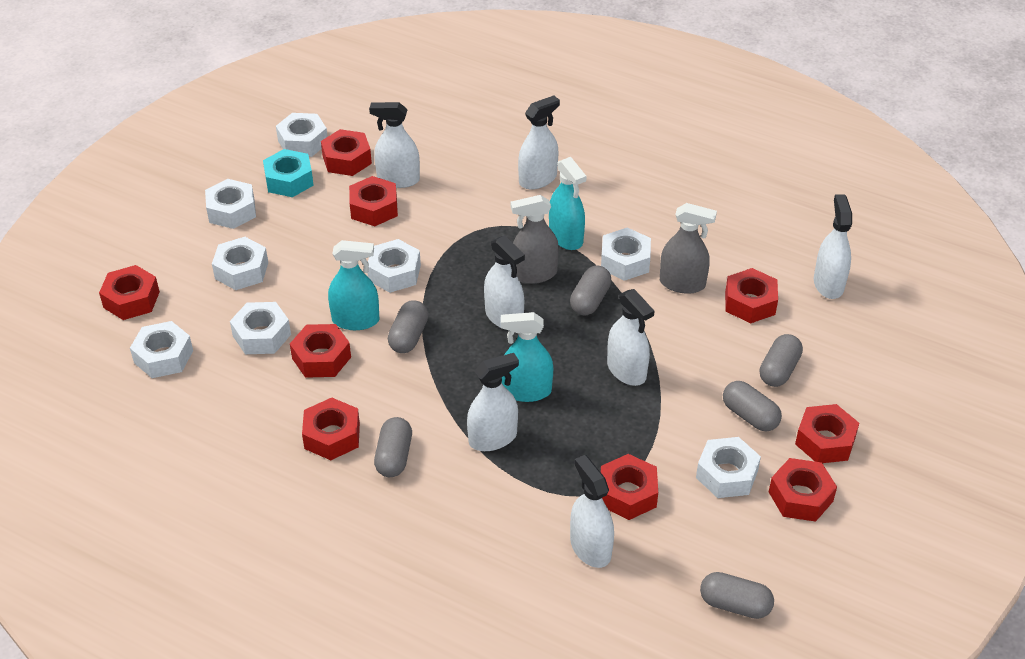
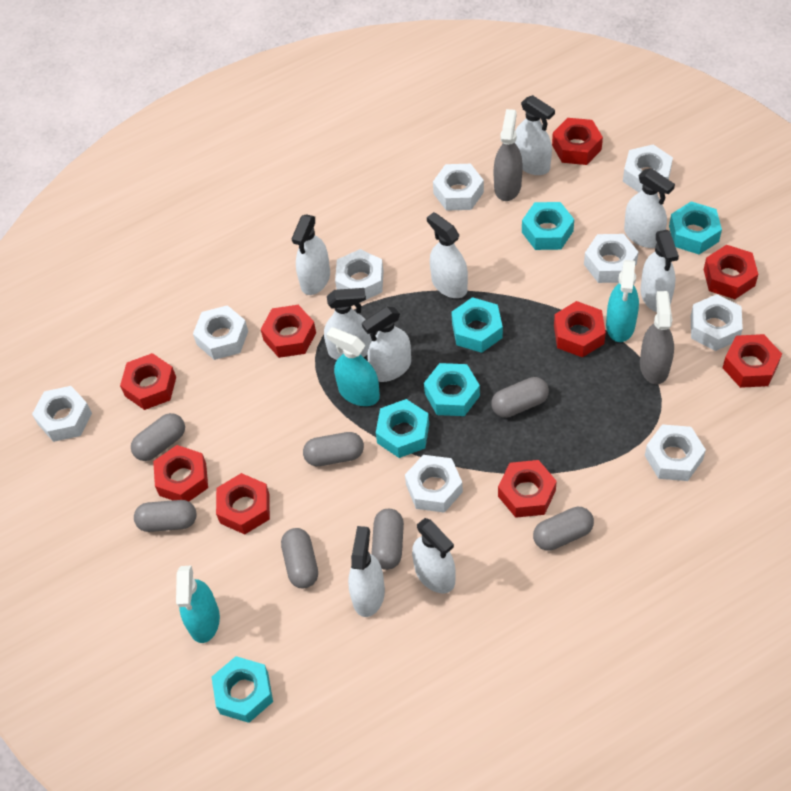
grey capsule: 6 -> 7
turquoise nut: 1 -> 6
white nut: 8 -> 9
white spray bottle: 7 -> 9

